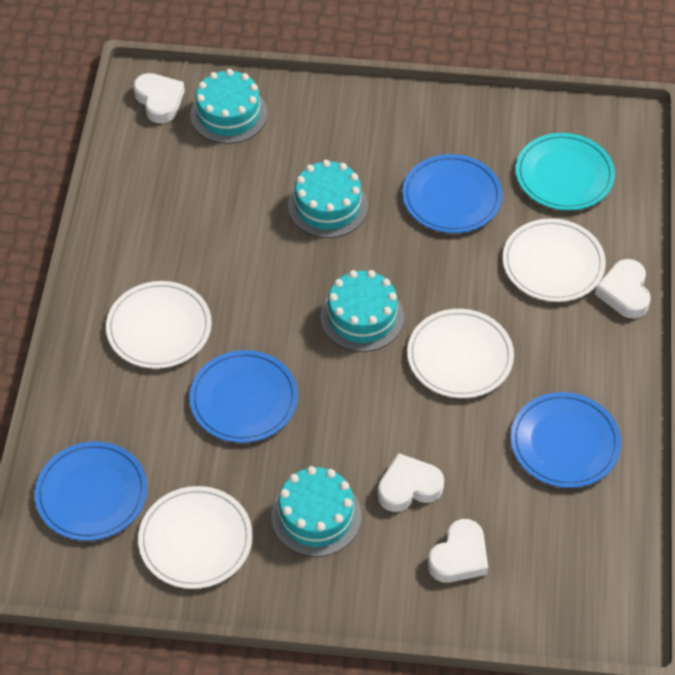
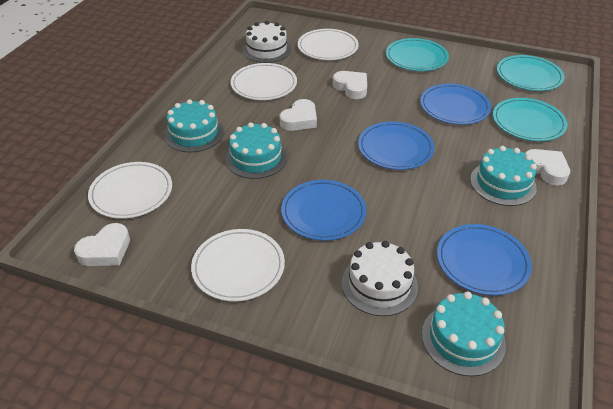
turquoise plate: 1 -> 3
white cake: 0 -> 2

